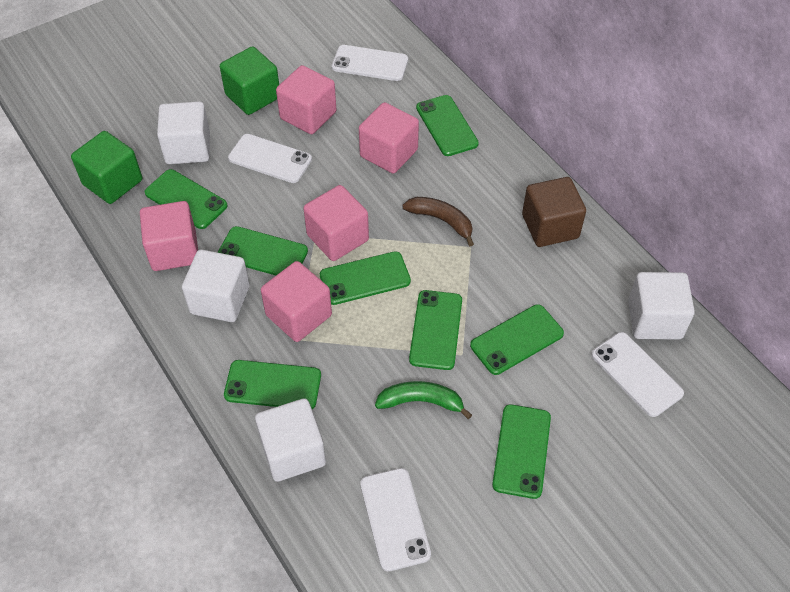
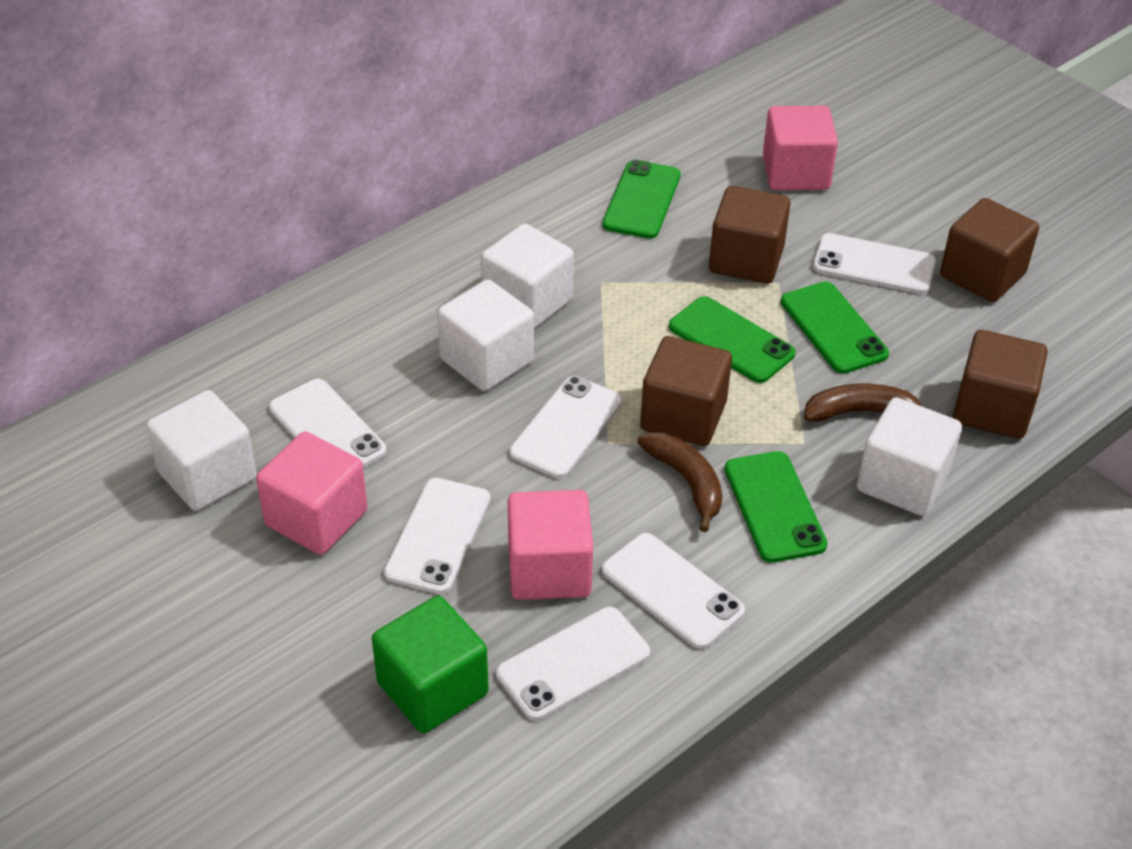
brown banana: 1 -> 2
brown cube: 1 -> 4
green banana: 1 -> 0
green cube: 2 -> 1
green phone: 8 -> 4
pink cube: 5 -> 3
white phone: 4 -> 6

